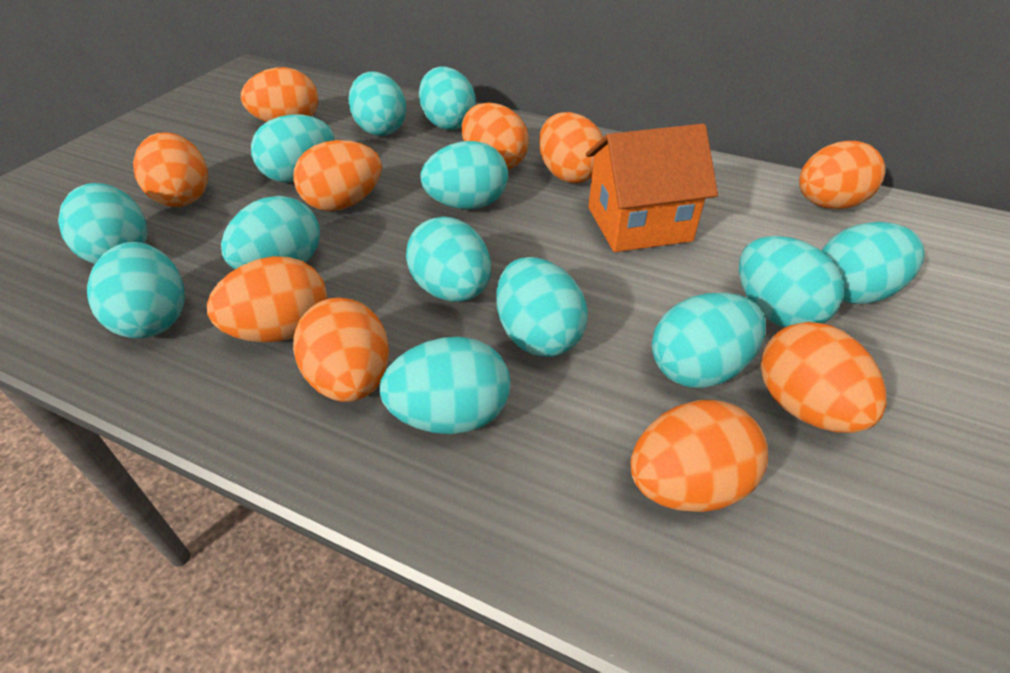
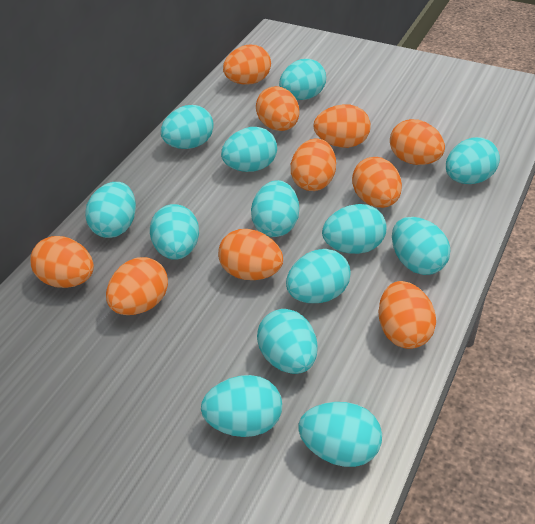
orange house: 1 -> 0

